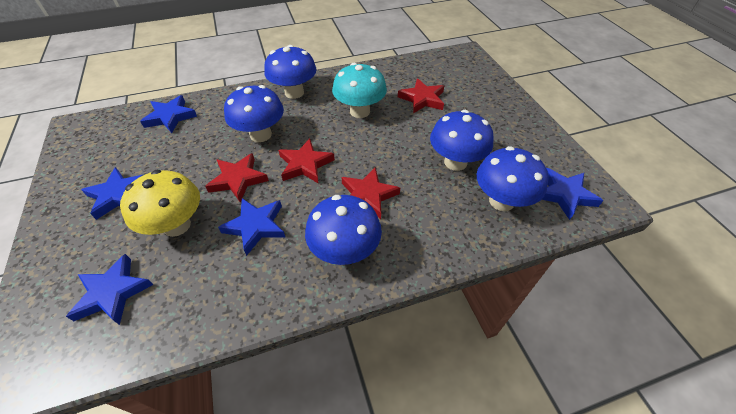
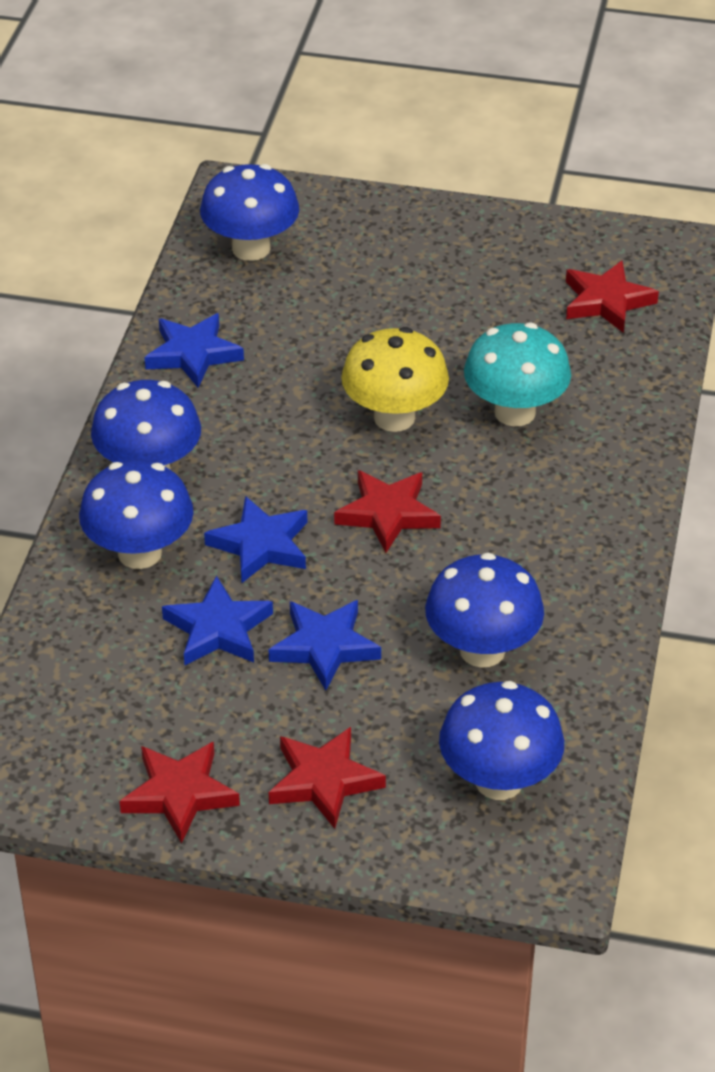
blue star: 5 -> 4

